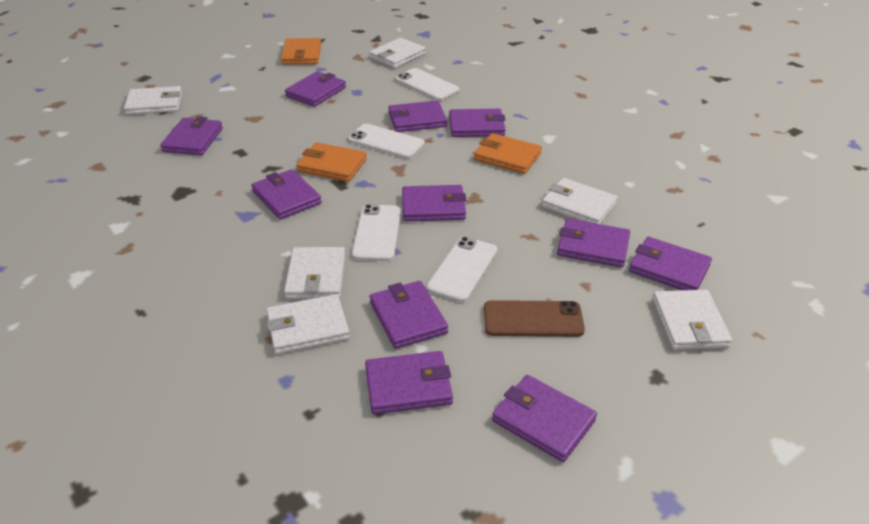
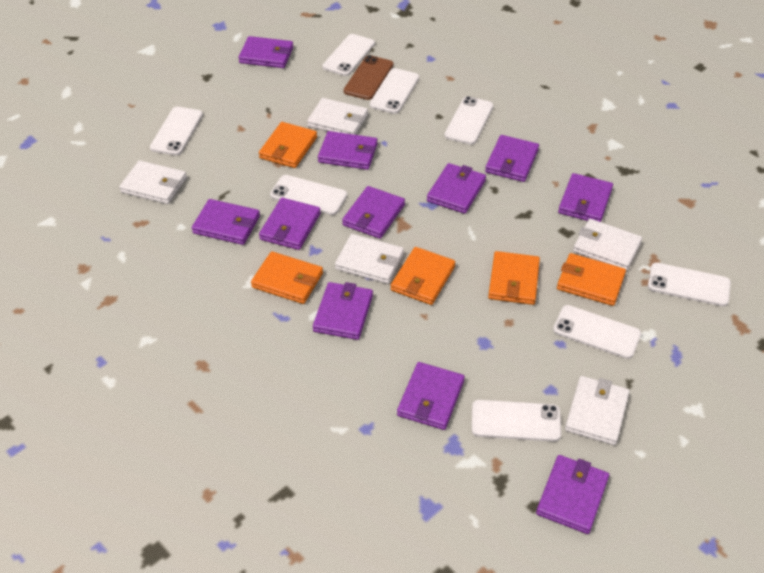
orange wallet: 3 -> 5
white phone: 4 -> 8
white wallet: 6 -> 5

